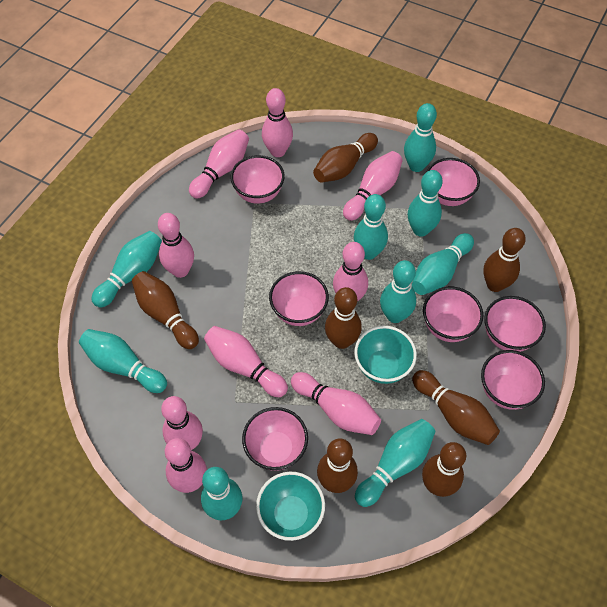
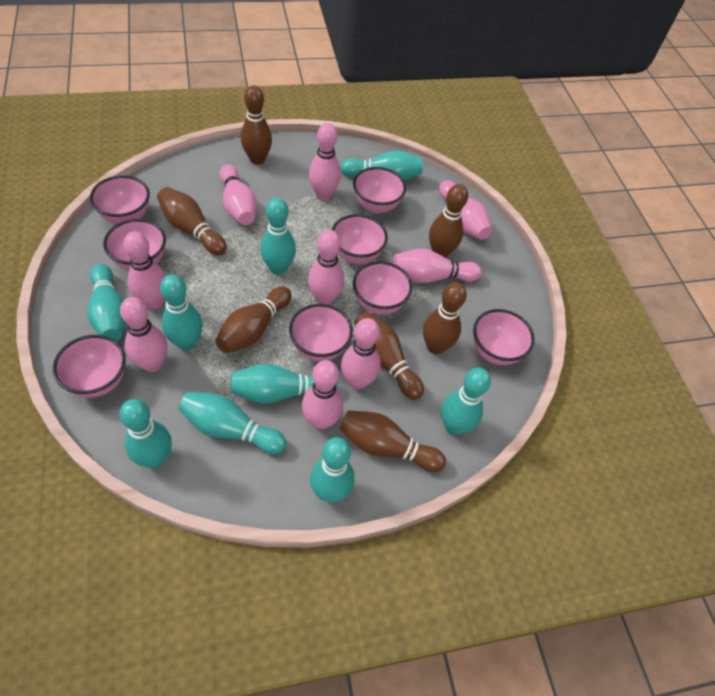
pink bowl: 7 -> 8
turquoise bowl: 2 -> 0

